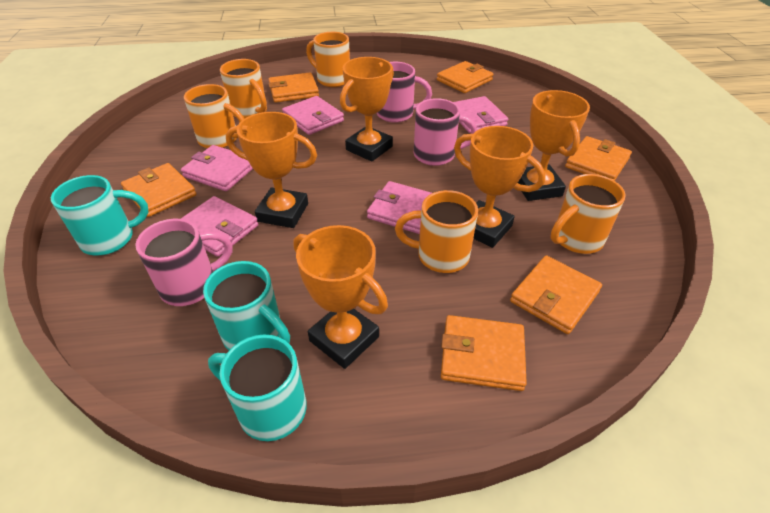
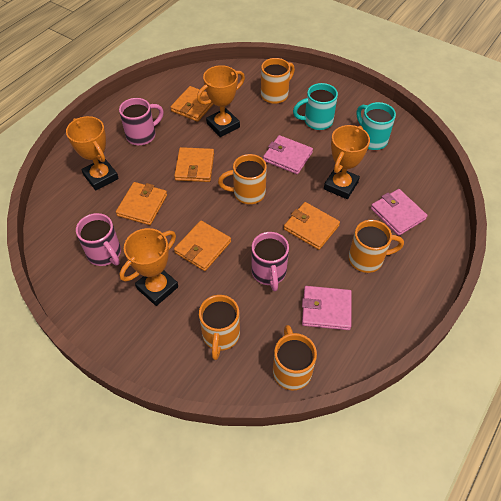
orange trophy: 5 -> 4
orange wallet: 6 -> 5
pink wallet: 5 -> 3
turquoise mug: 3 -> 2

